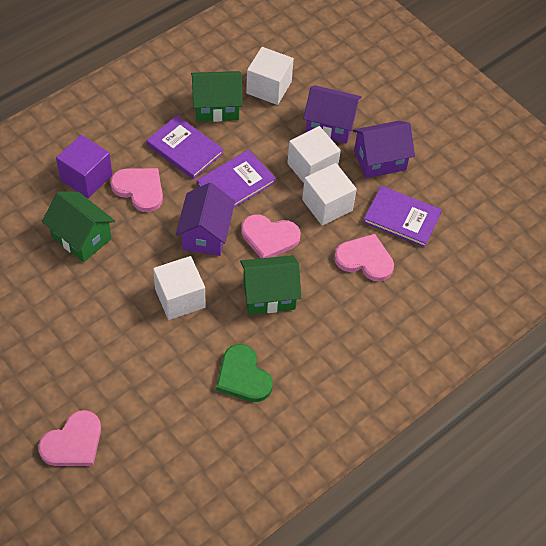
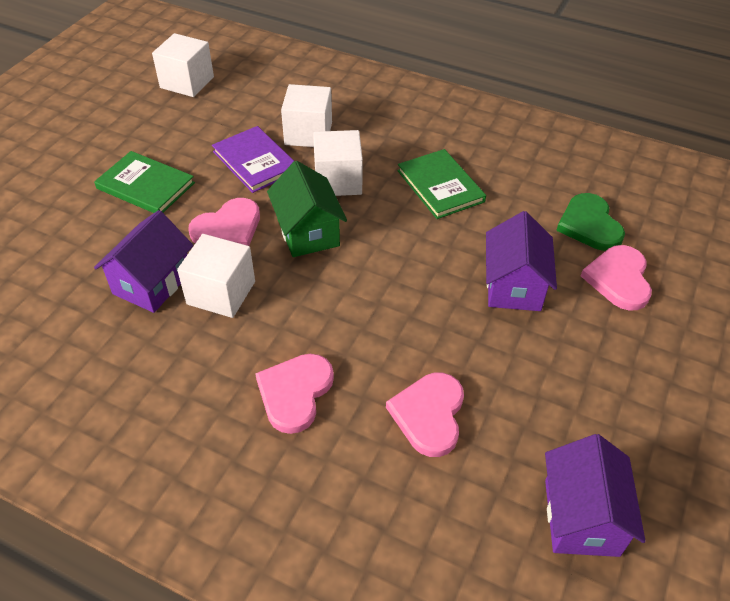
green book: 0 -> 2
green house: 3 -> 1
purple book: 3 -> 1
purple cube: 1 -> 0

